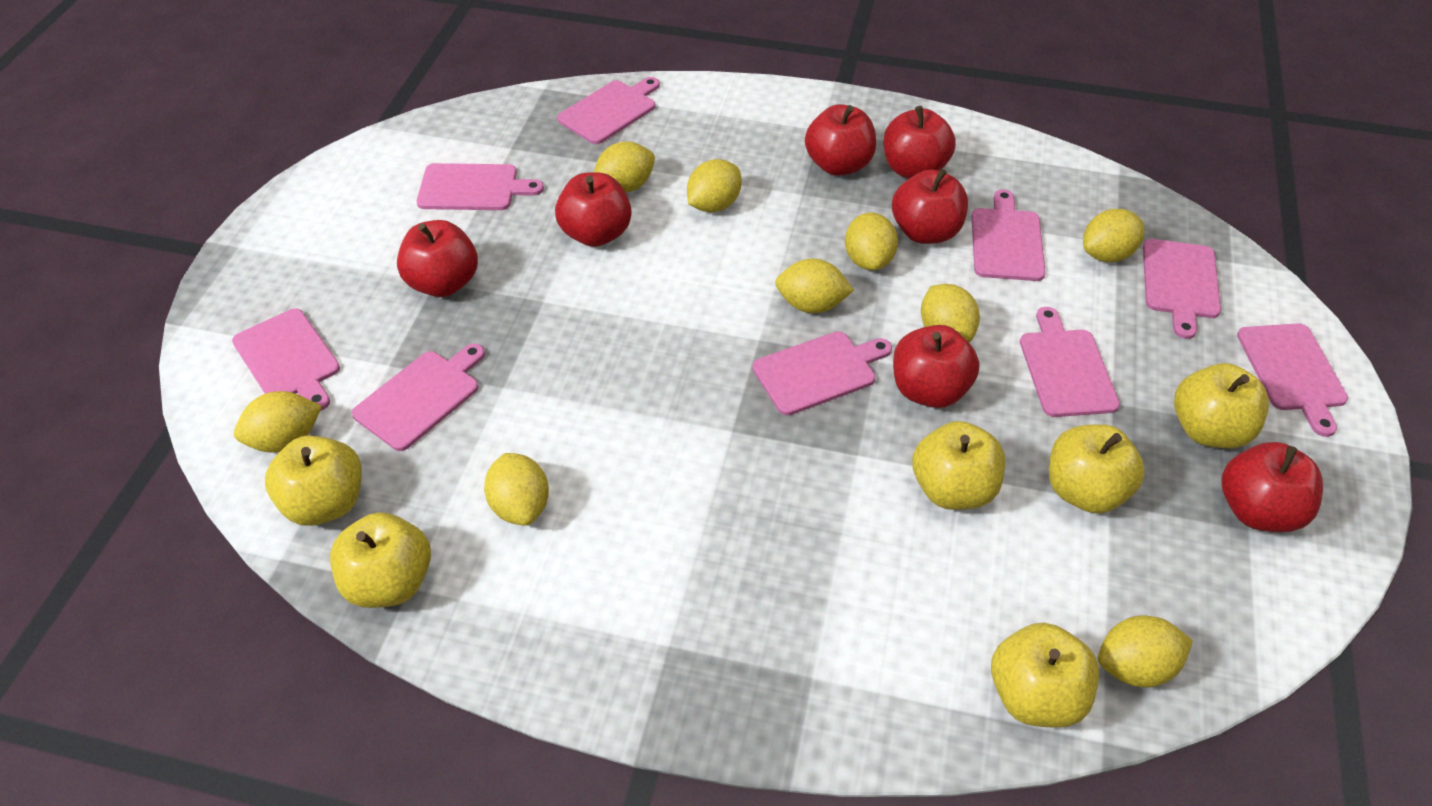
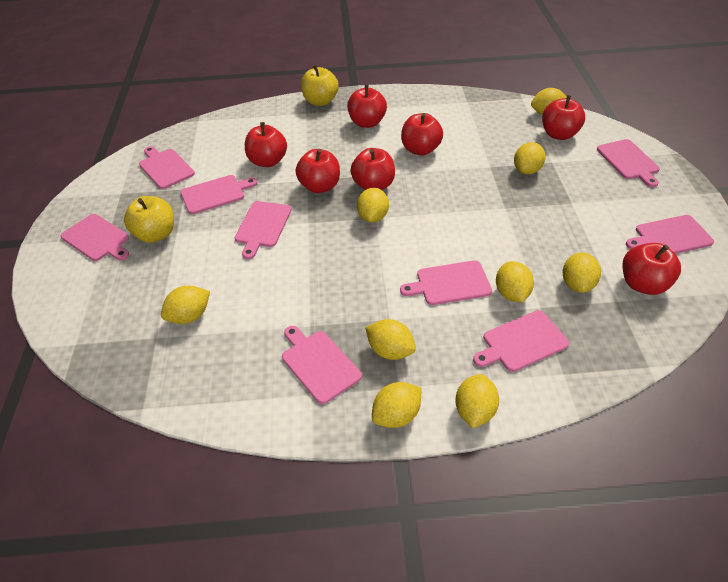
yellow apple: 6 -> 2

